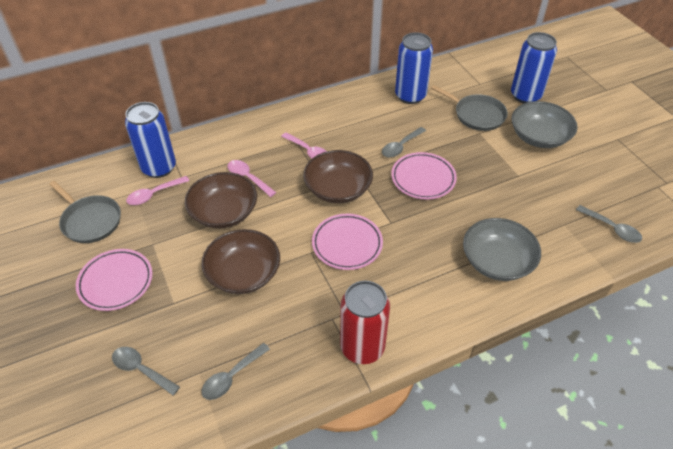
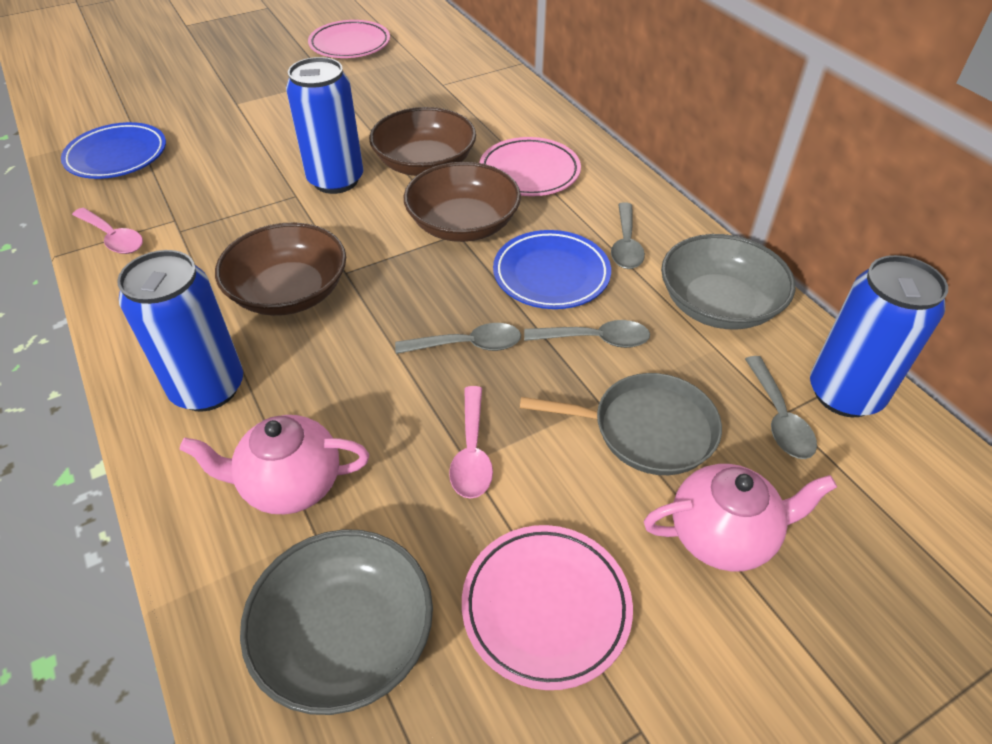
blue plate: 0 -> 2
grey pan: 2 -> 1
pink spoon: 3 -> 2
pink teapot: 0 -> 2
red can: 1 -> 0

